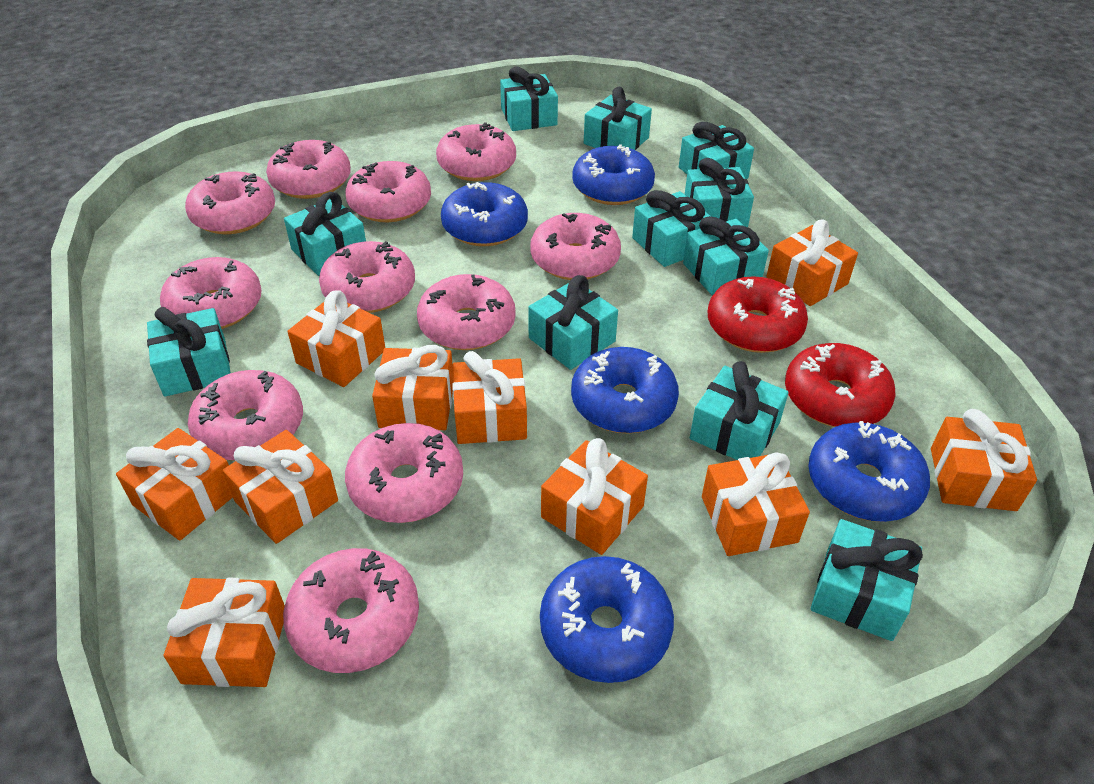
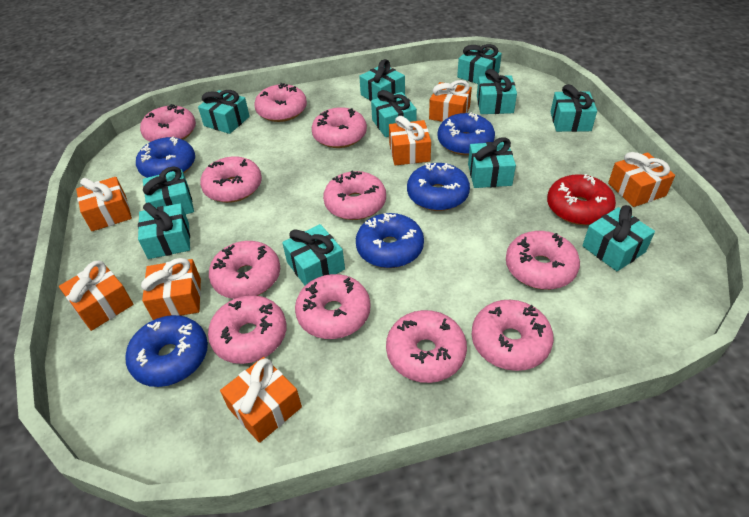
orange gift: 10 -> 7
red donut: 2 -> 1

